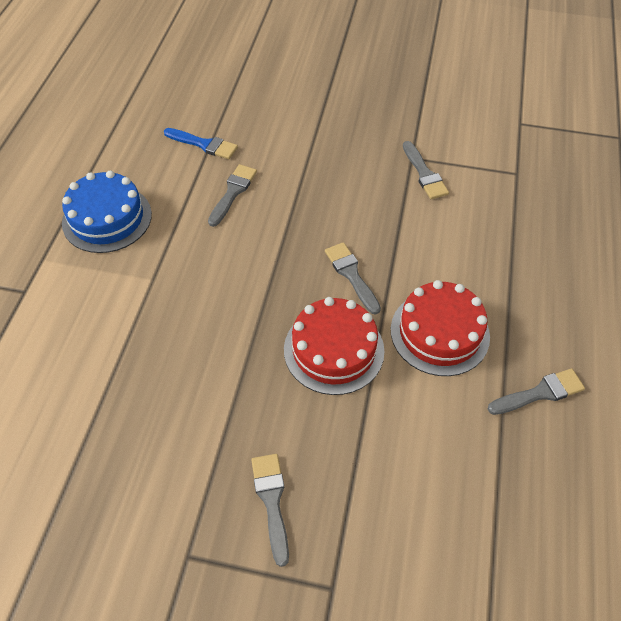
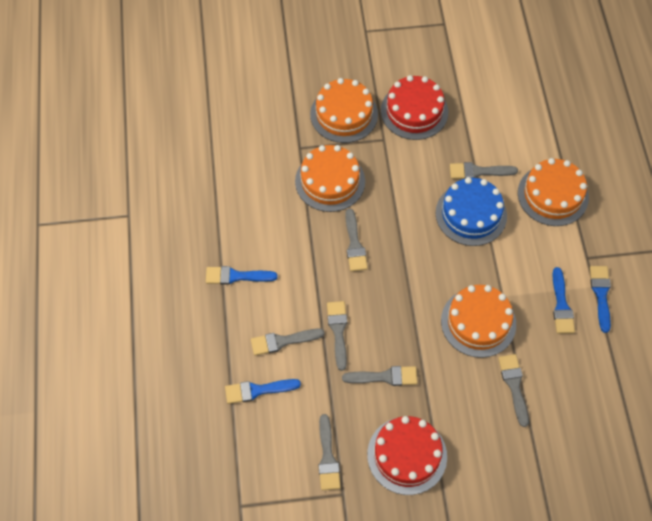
blue brush: 1 -> 4
grey brush: 5 -> 7
orange cake: 0 -> 4

